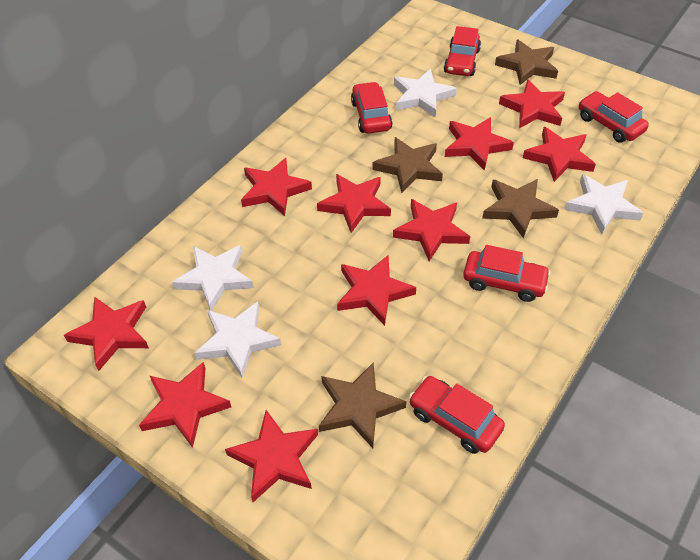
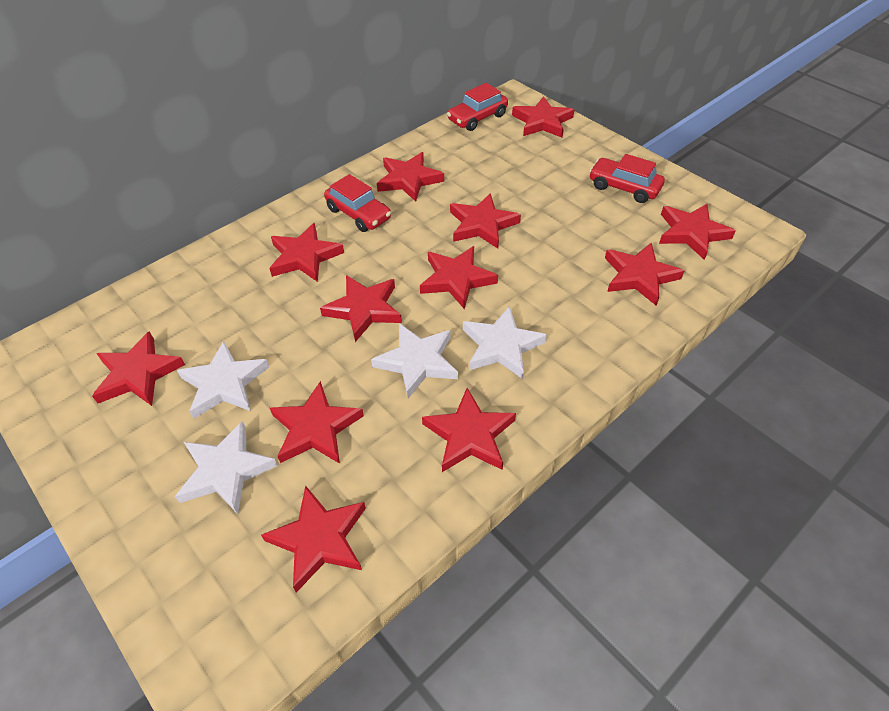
brown star: 4 -> 0
red car: 5 -> 3
red star: 10 -> 12

